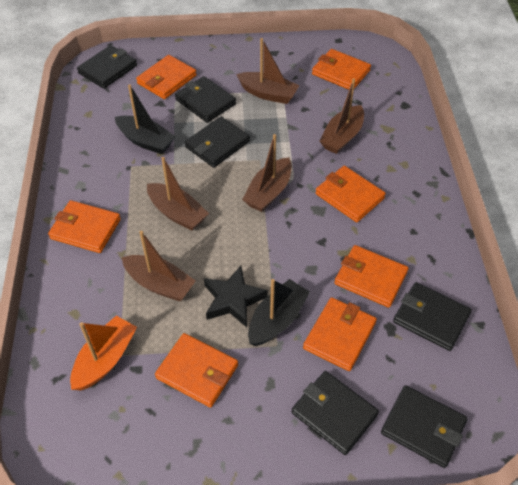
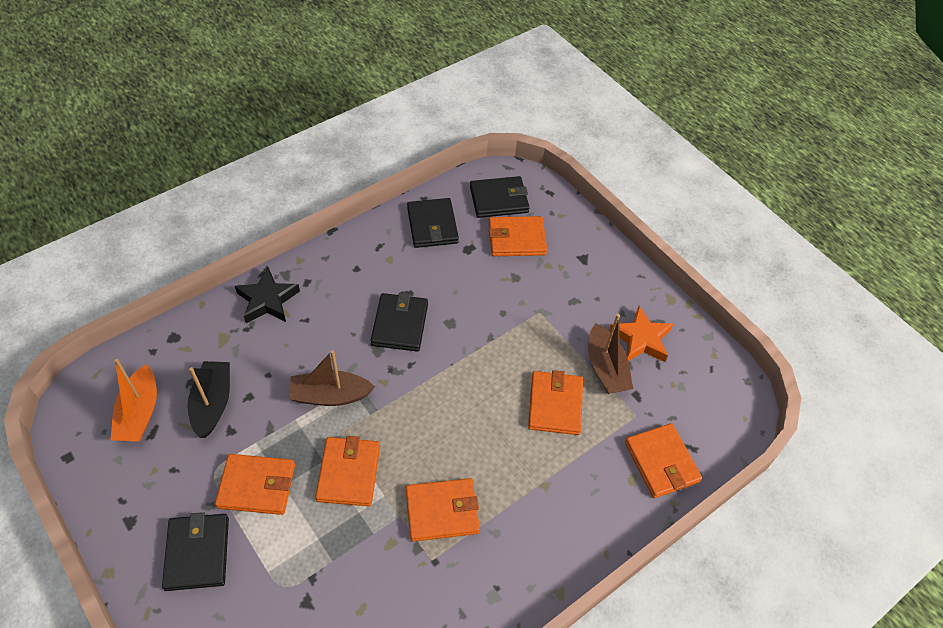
black boat: 2 -> 1
black wallet: 6 -> 4
brown boat: 5 -> 2
orange star: 0 -> 1
orange wallet: 7 -> 6

